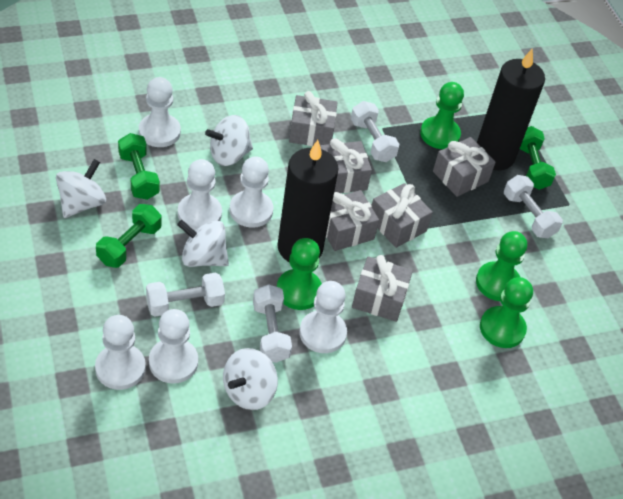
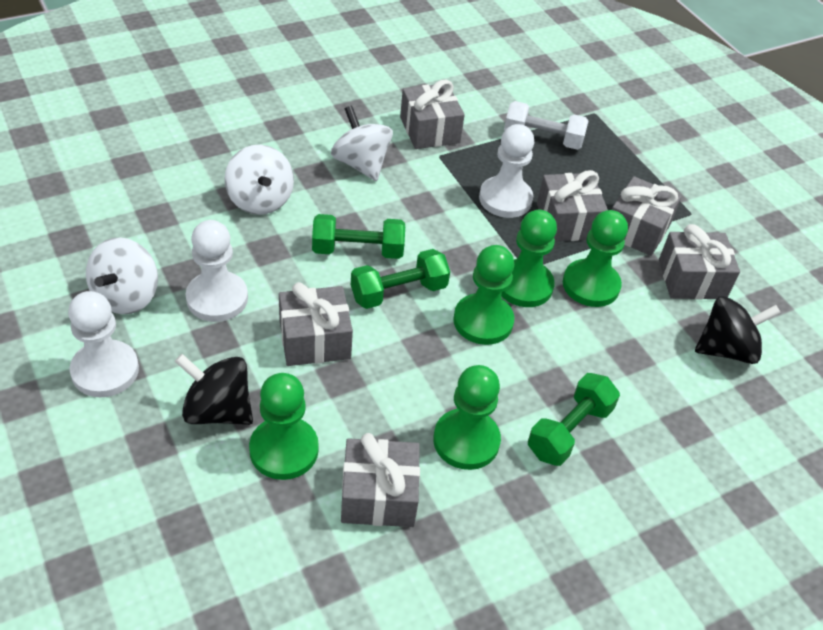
black candle: 2 -> 0
black spinning top: 0 -> 2
green pawn: 4 -> 5
white dumbbell: 4 -> 1
white pawn: 6 -> 3
white spinning top: 4 -> 3

